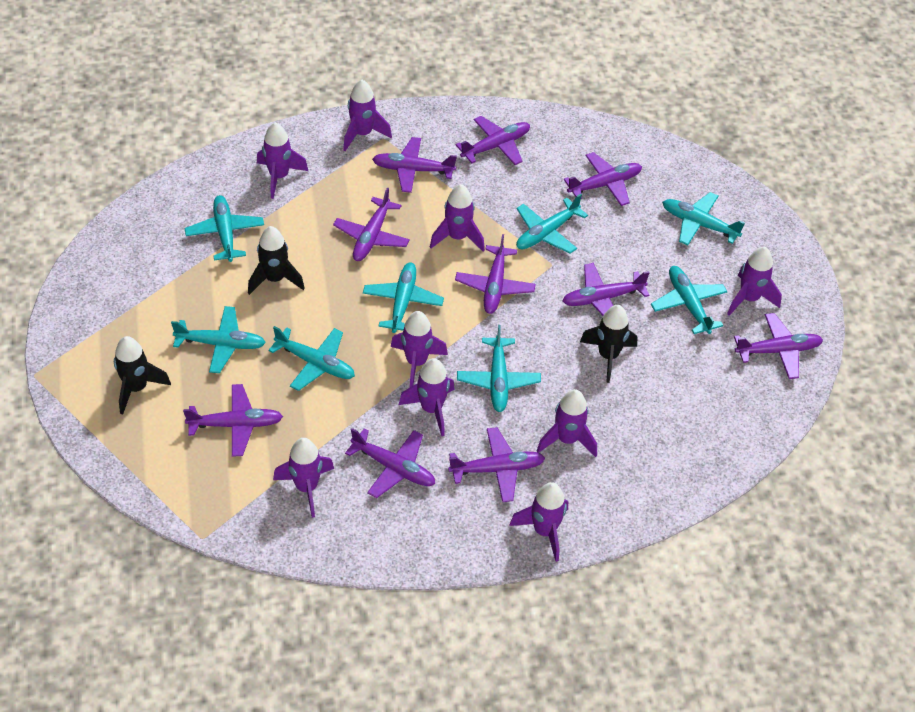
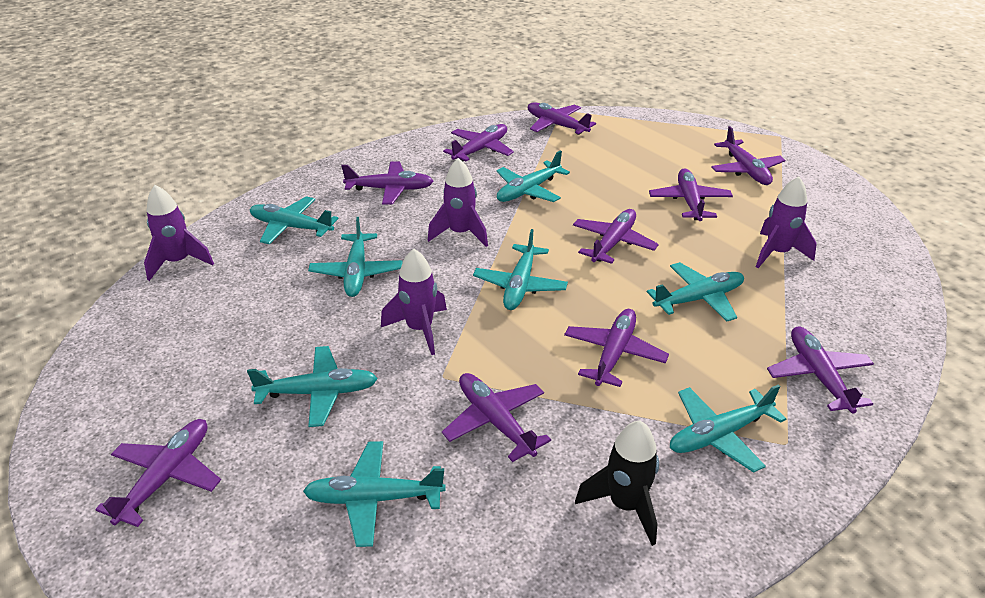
black rocket: 3 -> 1
purple rocket: 9 -> 4

